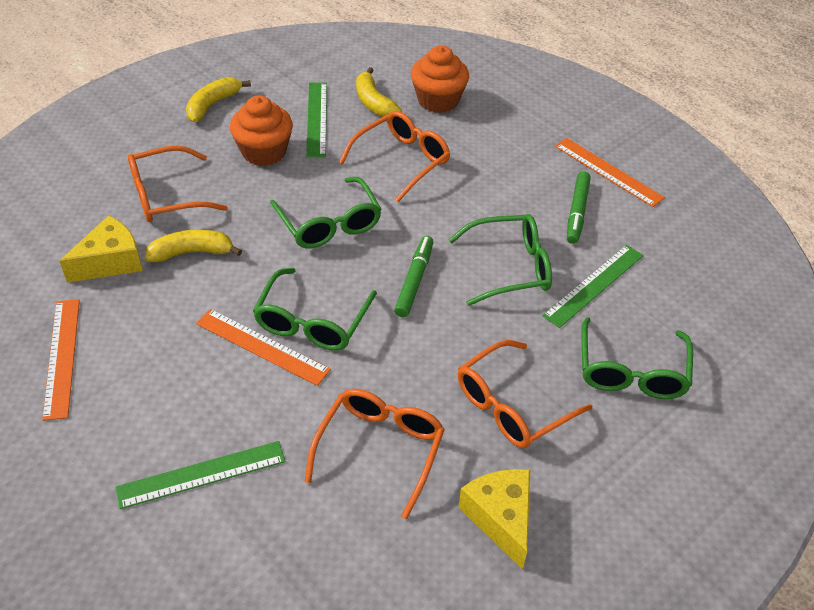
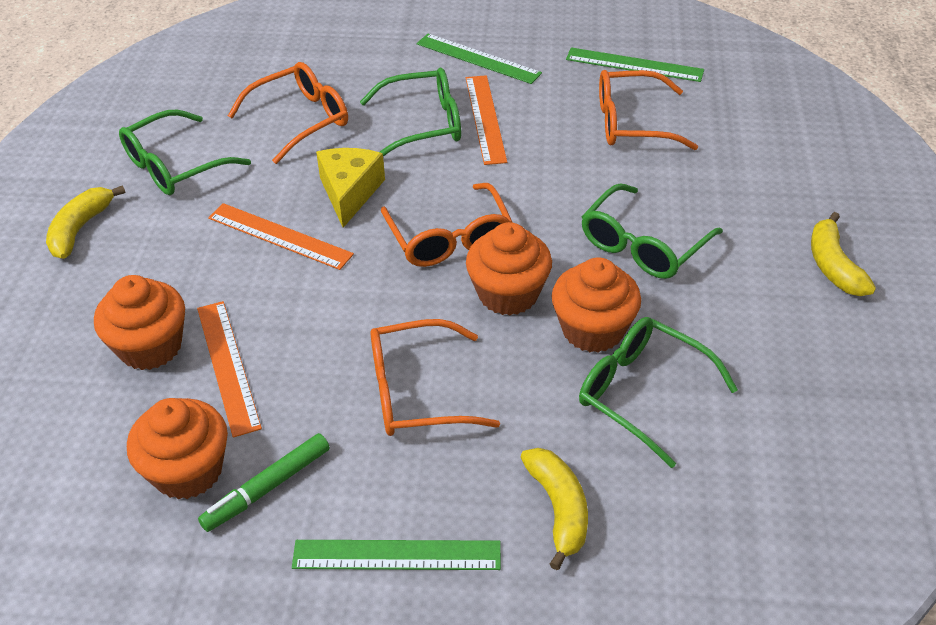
green marker: 2 -> 1
orange cupcake: 2 -> 4
yellow cheese: 2 -> 1

